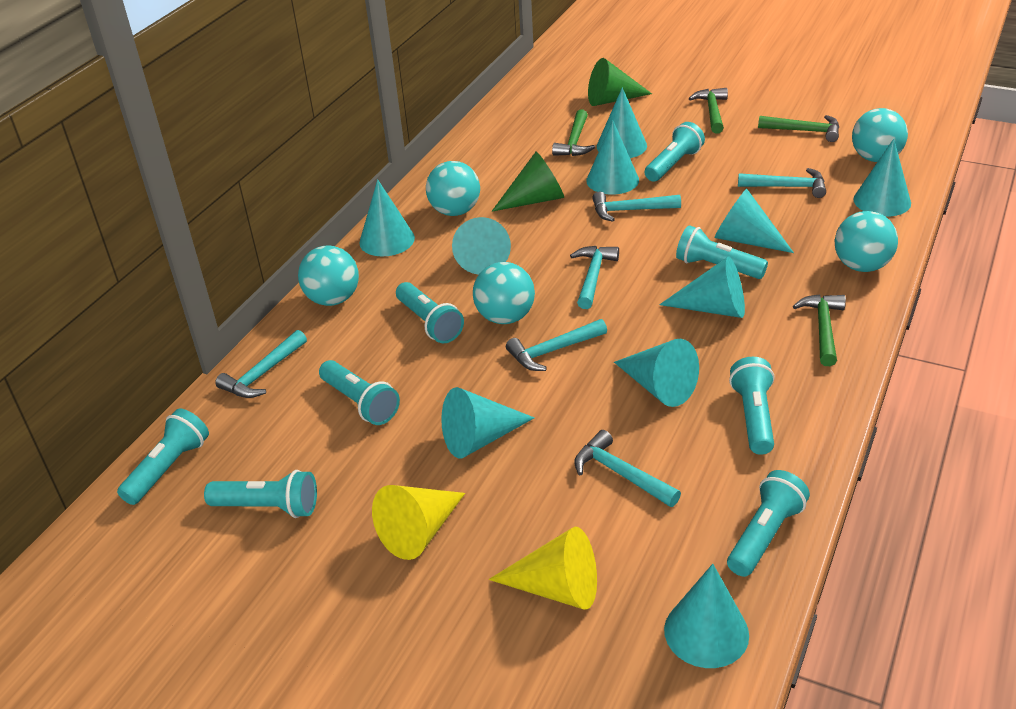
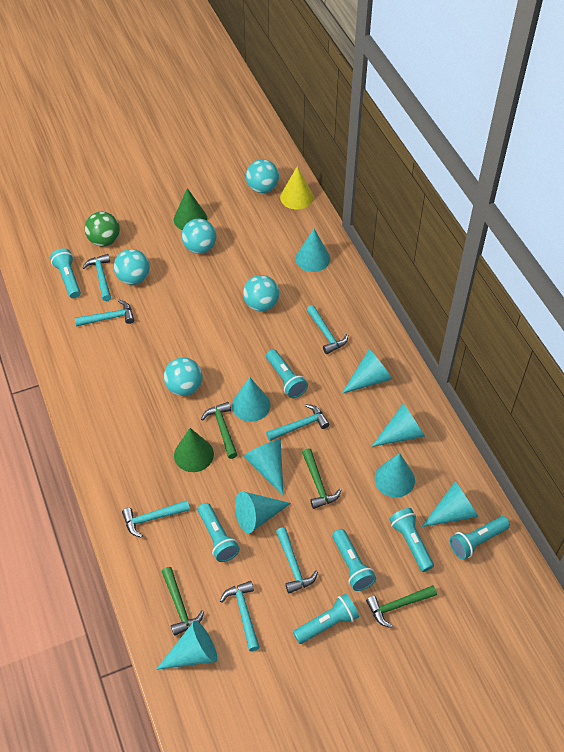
green ball: 0 -> 1
turquoise cone: 10 -> 9
turquoise flashlight: 8 -> 7
turquoise hammer: 6 -> 7
yellow cone: 2 -> 1

